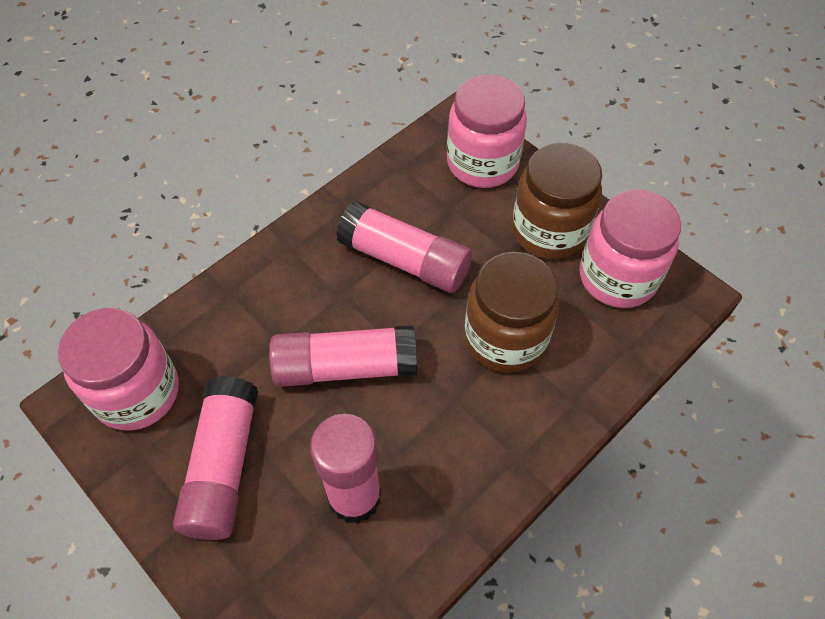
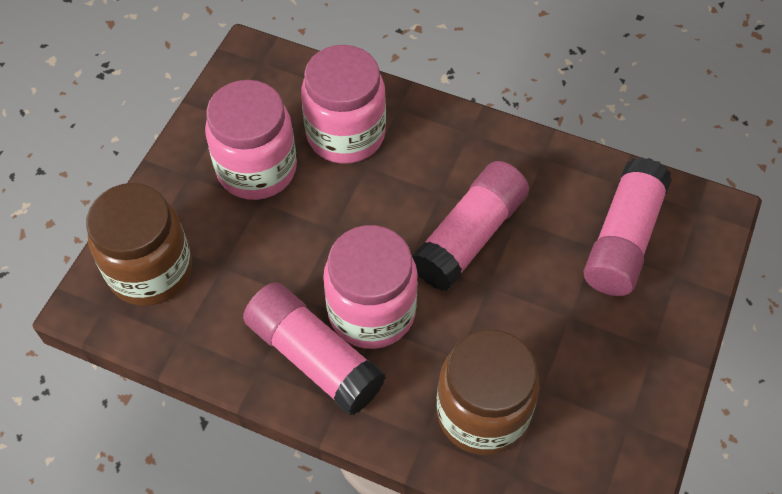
pink glue stick: 4 -> 3

